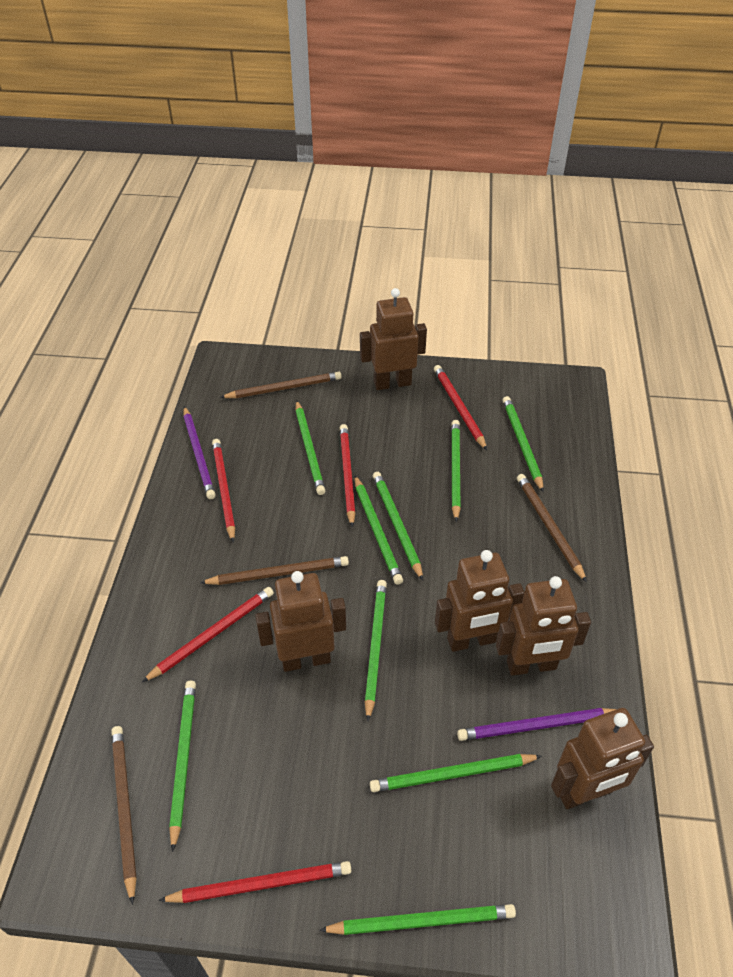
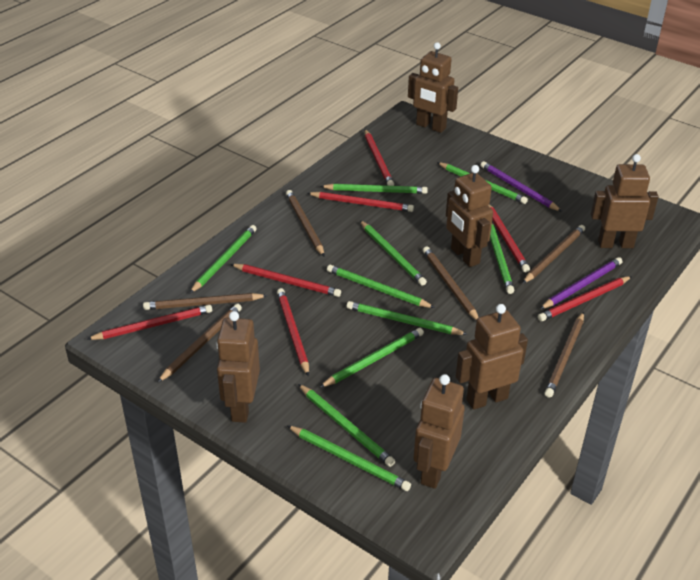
brown pencil: 4 -> 6
brown robot: 5 -> 6
green pencil: 9 -> 10
red pencil: 5 -> 7

